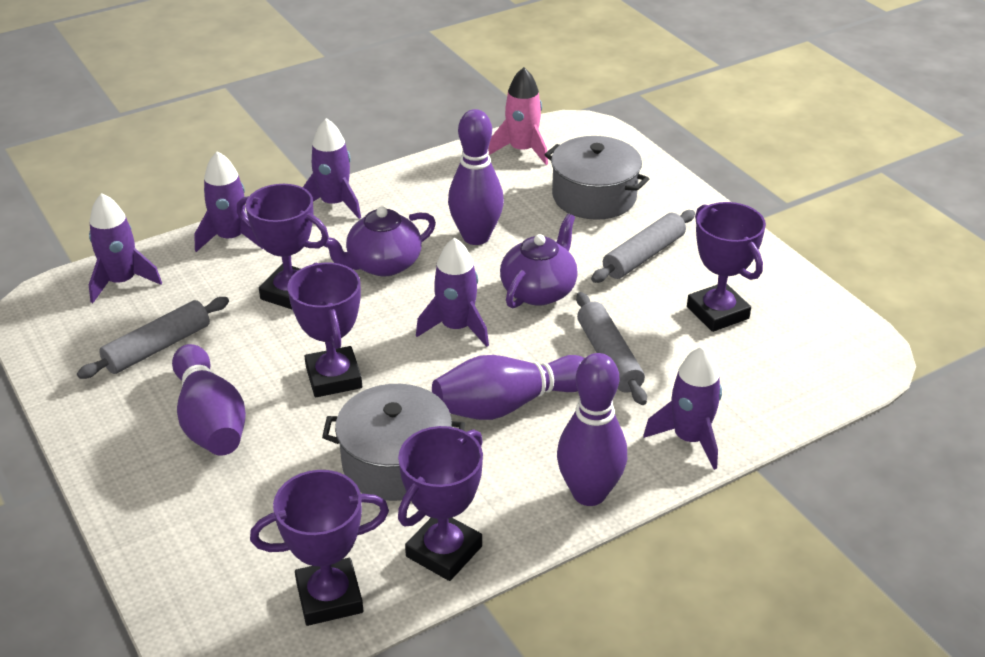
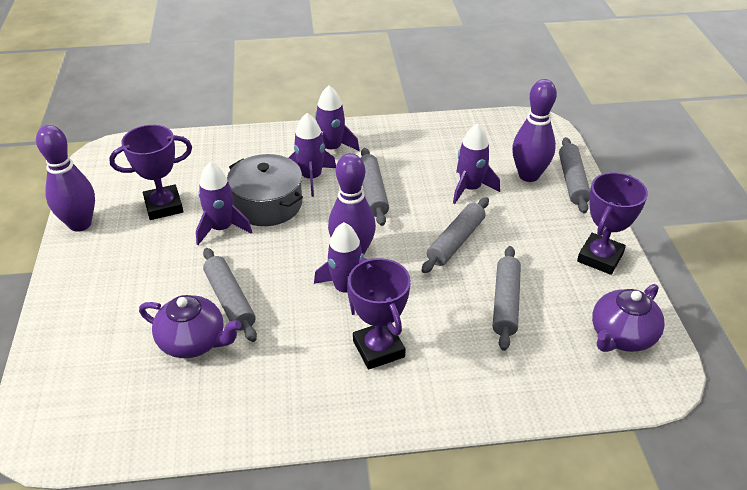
grey pot: 2 -> 1
grey rolling pin: 3 -> 5
pink rocket: 1 -> 0
purple bowling pin: 4 -> 3
purple trophy: 5 -> 3

